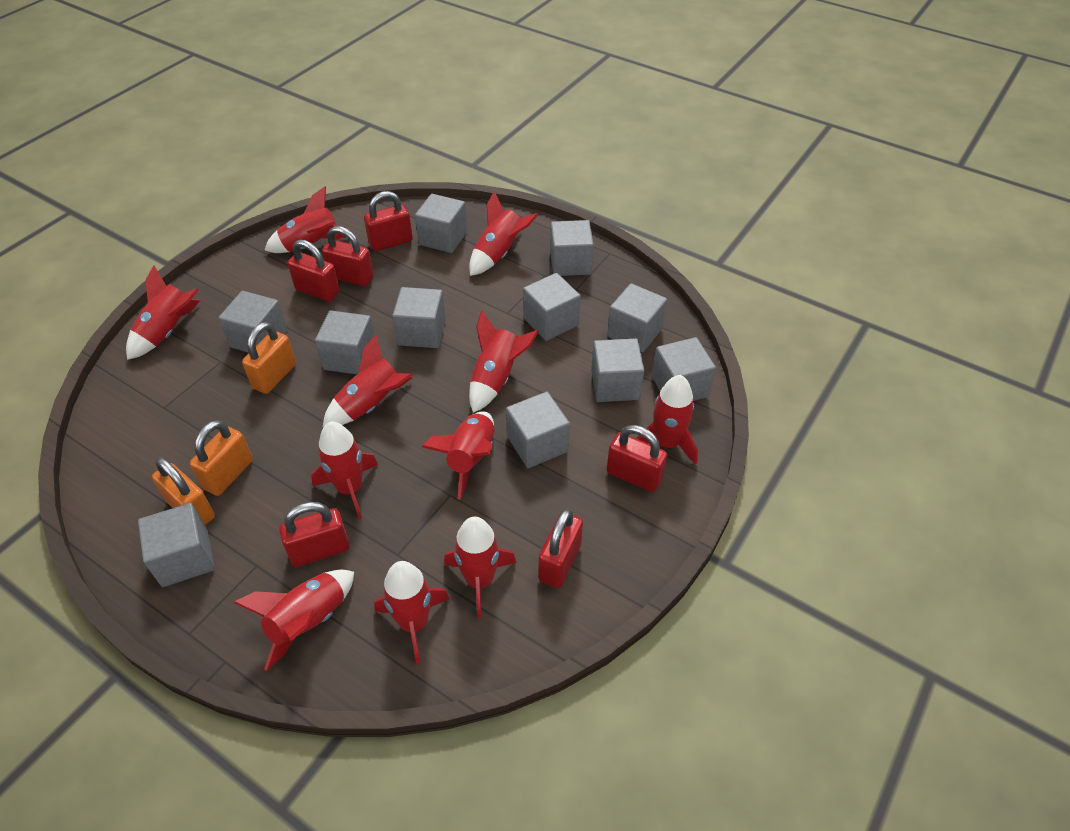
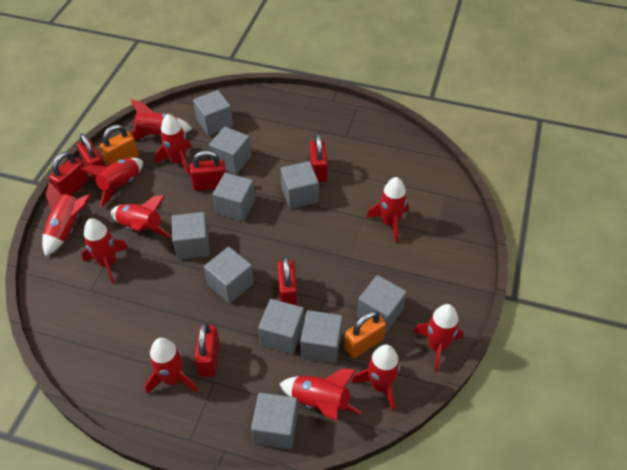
grey cube: 11 -> 10
orange padlock: 3 -> 2

